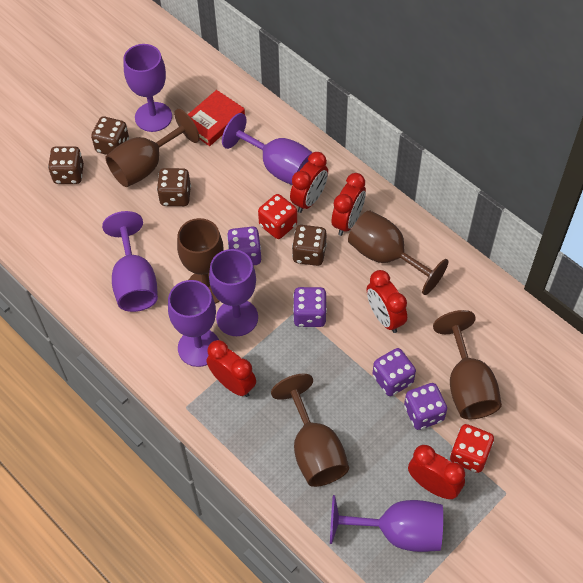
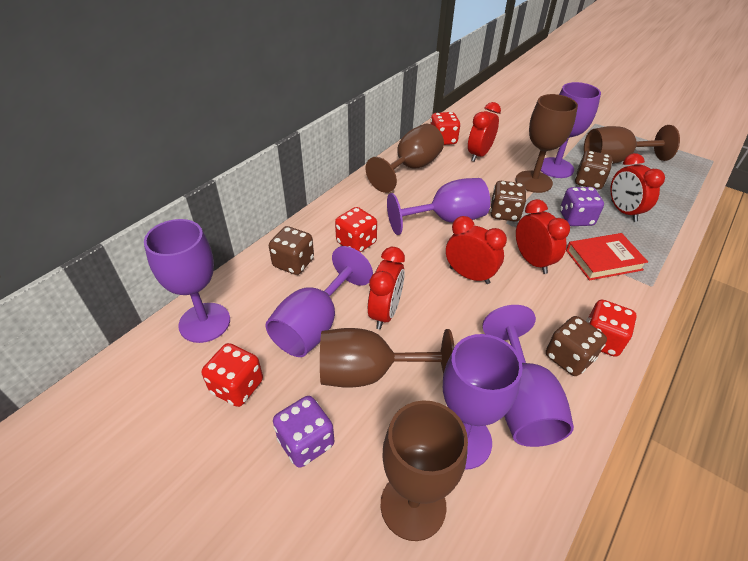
purple dice: 4 -> 2
red dice: 2 -> 4

